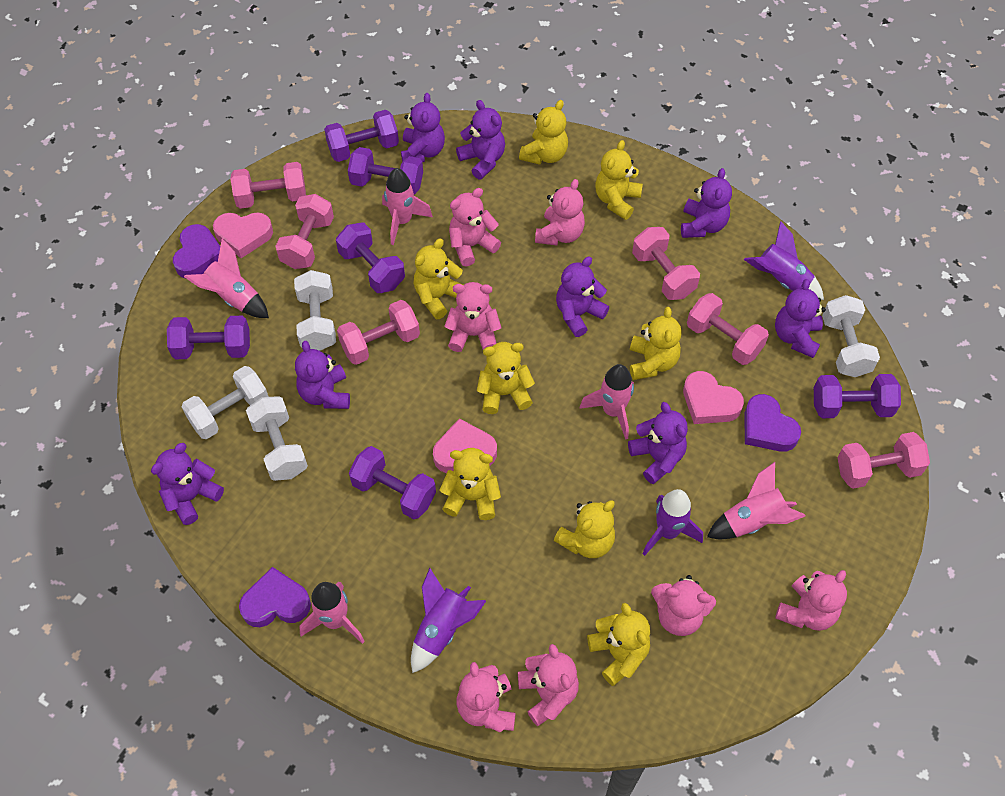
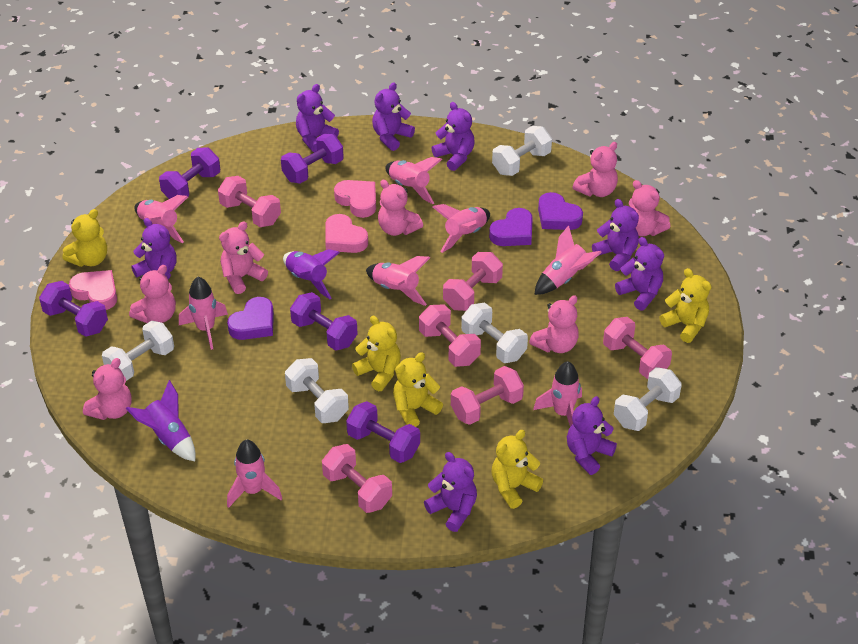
pink rocket: 5 -> 8
purple dumbbell: 6 -> 5
purple rocket: 3 -> 2
white dumbbell: 4 -> 5
yellow teddy bear: 8 -> 5

